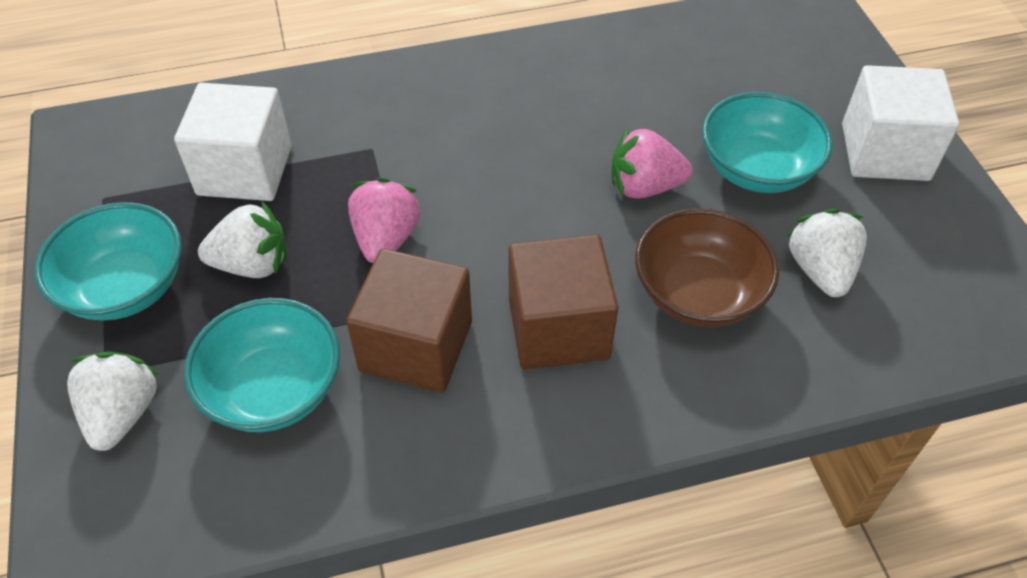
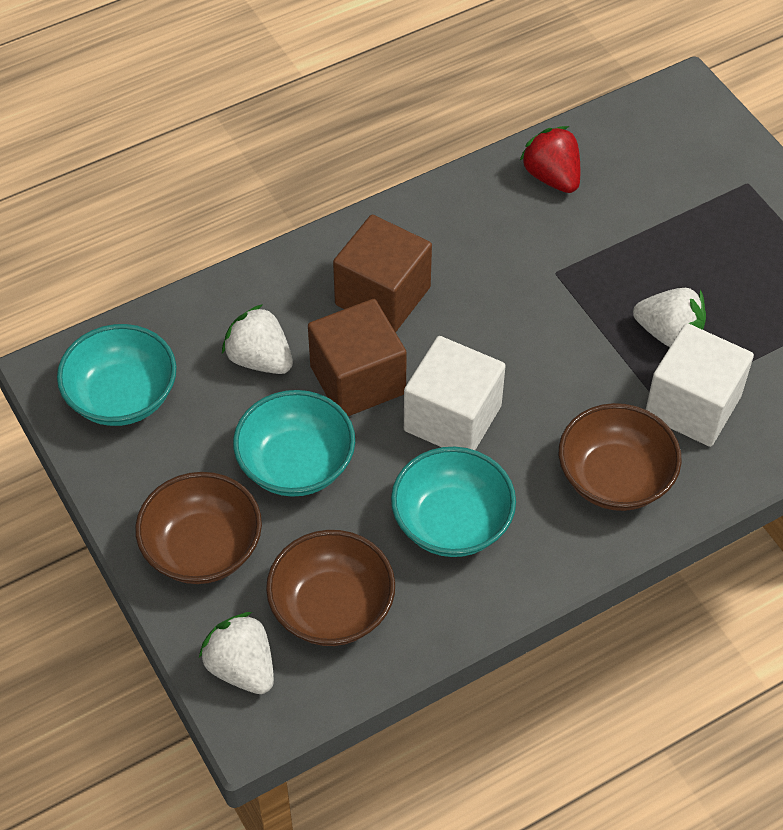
brown bowl: 1 -> 3
pink strawberry: 2 -> 0
red strawberry: 0 -> 1

